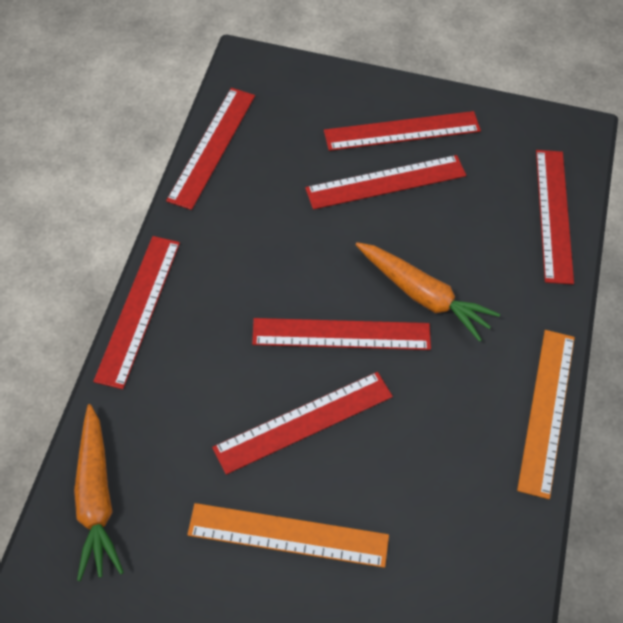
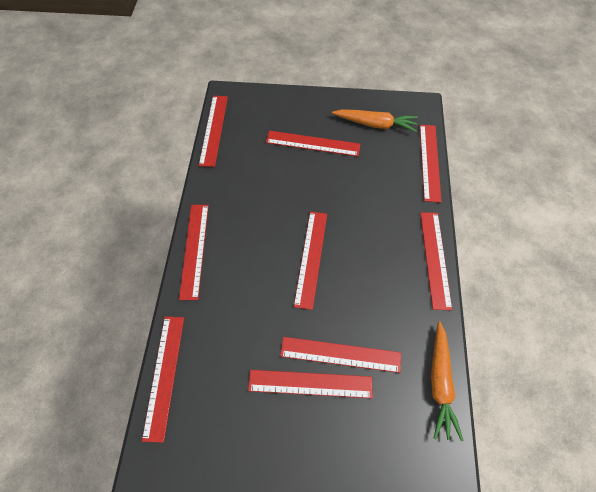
orange ruler: 2 -> 0
red ruler: 7 -> 9

